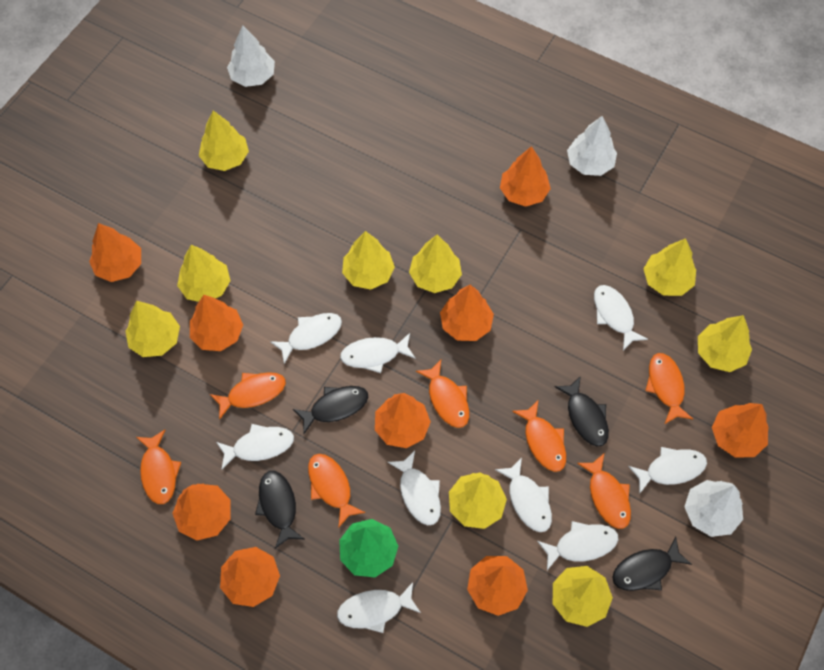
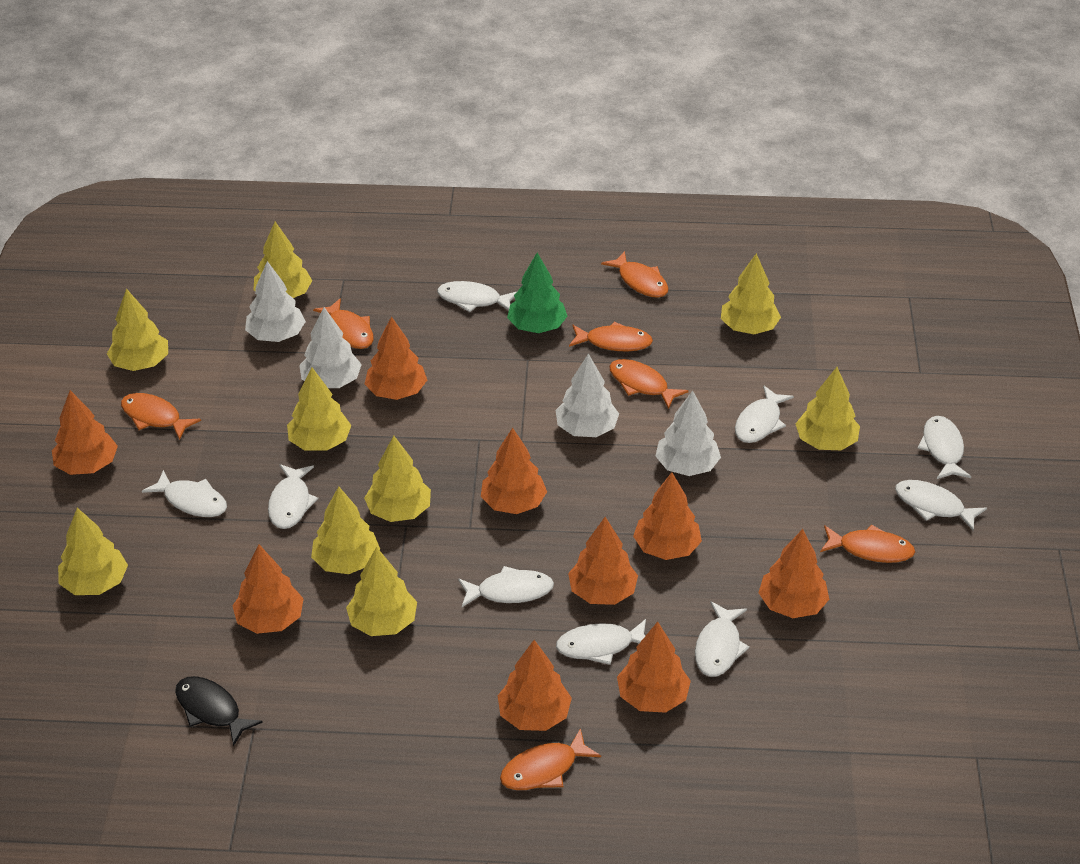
black fish: 4 -> 1
white tree: 3 -> 4

